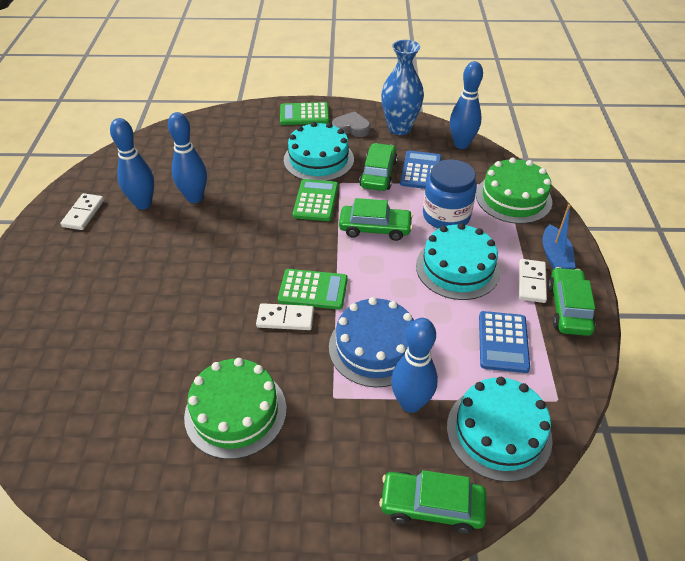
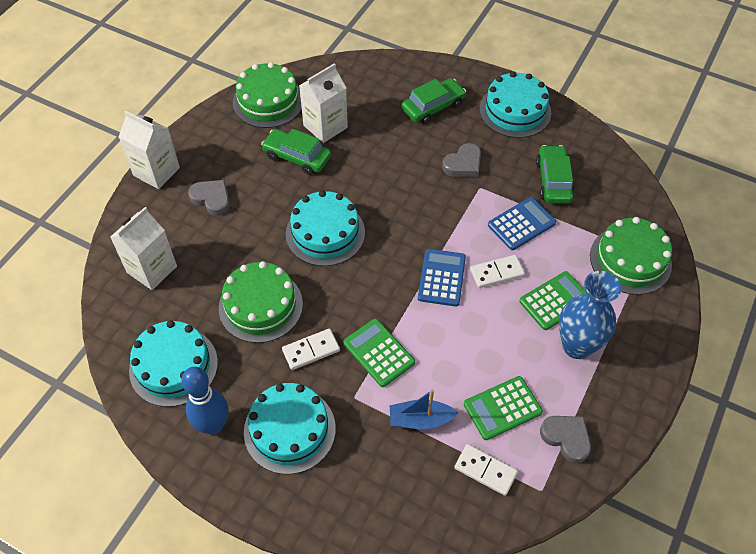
blue bowling pin: 4 -> 1
blue cake: 1 -> 0
blue jar: 1 -> 0
green cake: 2 -> 3
green car: 4 -> 3
grey heart: 1 -> 3
turquoise cake: 3 -> 4
white carton: 0 -> 3

